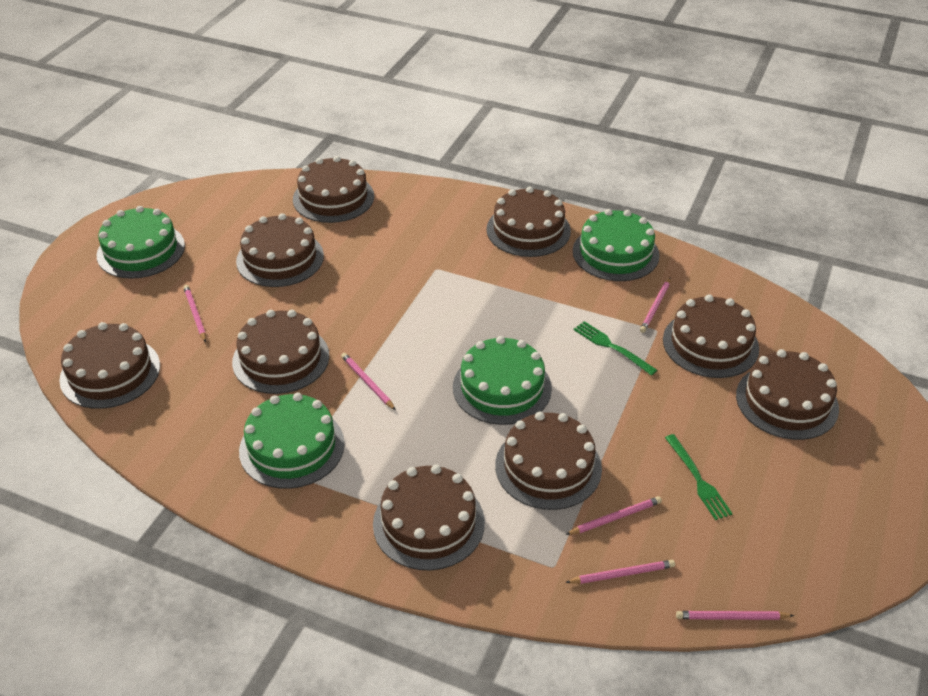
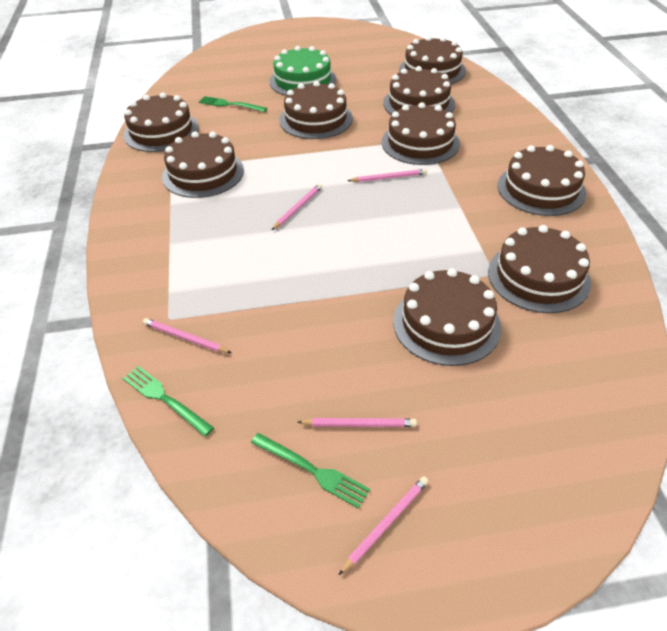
green cake: 4 -> 1
green fork: 2 -> 3
pink pencil: 6 -> 5

